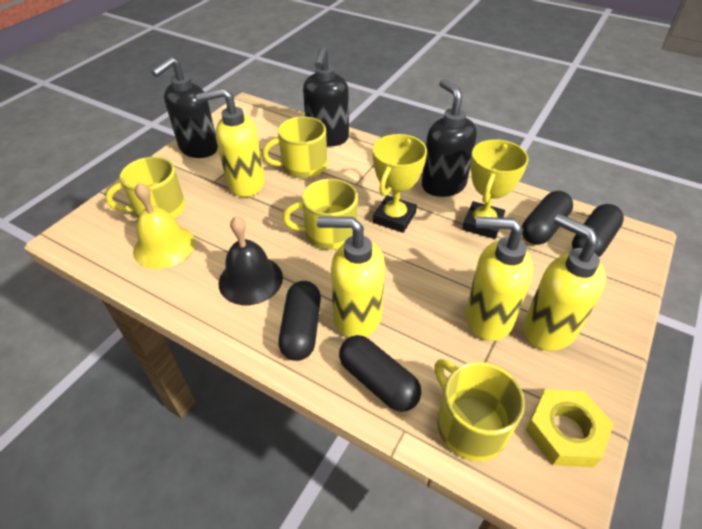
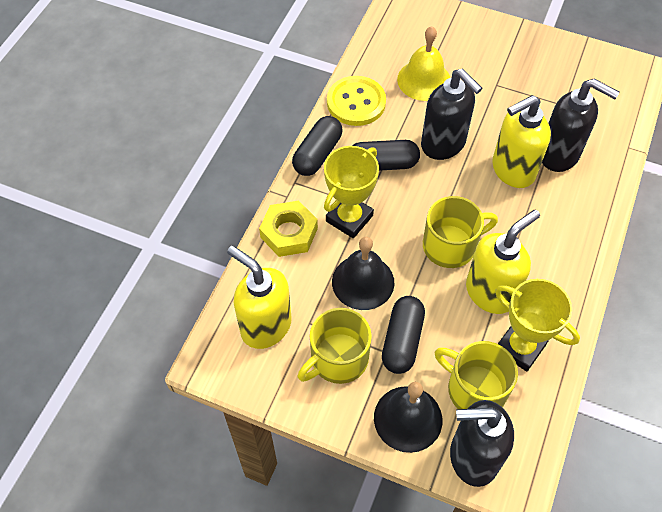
black bell: 1 -> 2
black capsule: 4 -> 3
yellow button: 0 -> 1
yellow mug: 4 -> 3
yellow soap dispenser: 4 -> 3

